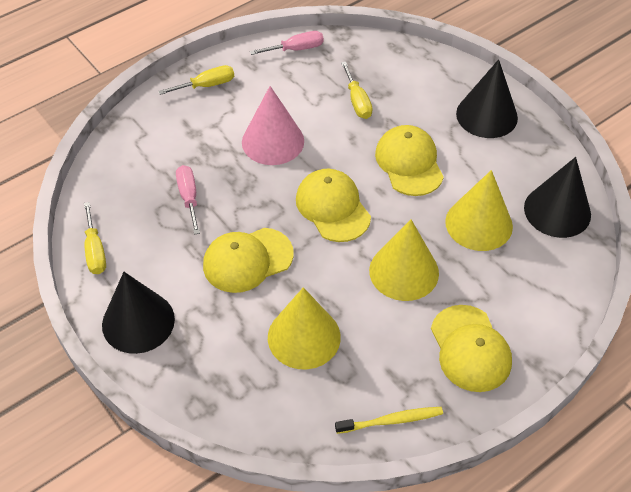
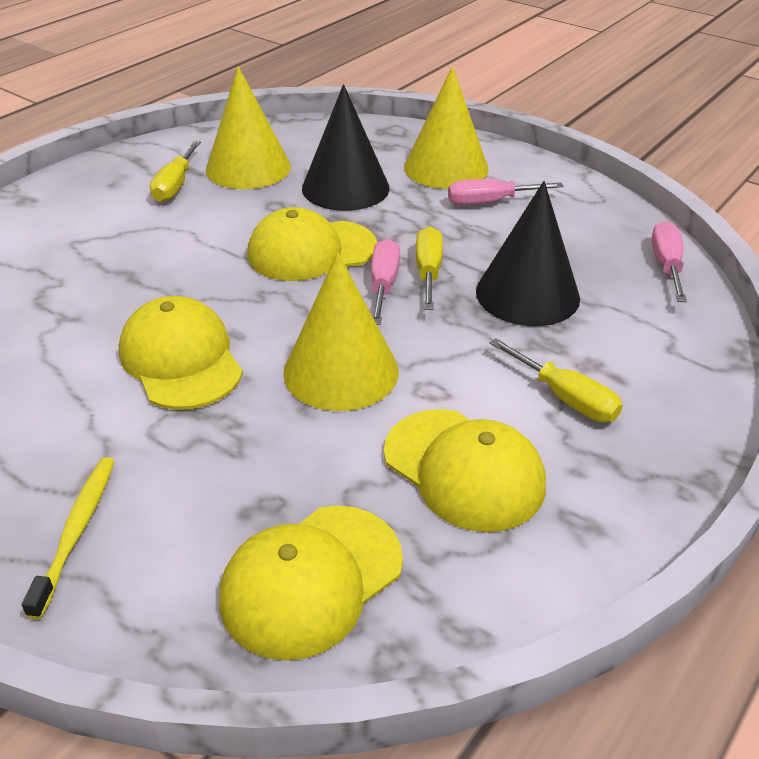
black cone: 3 -> 2
pink cone: 1 -> 0
pink screwdriver: 2 -> 3

